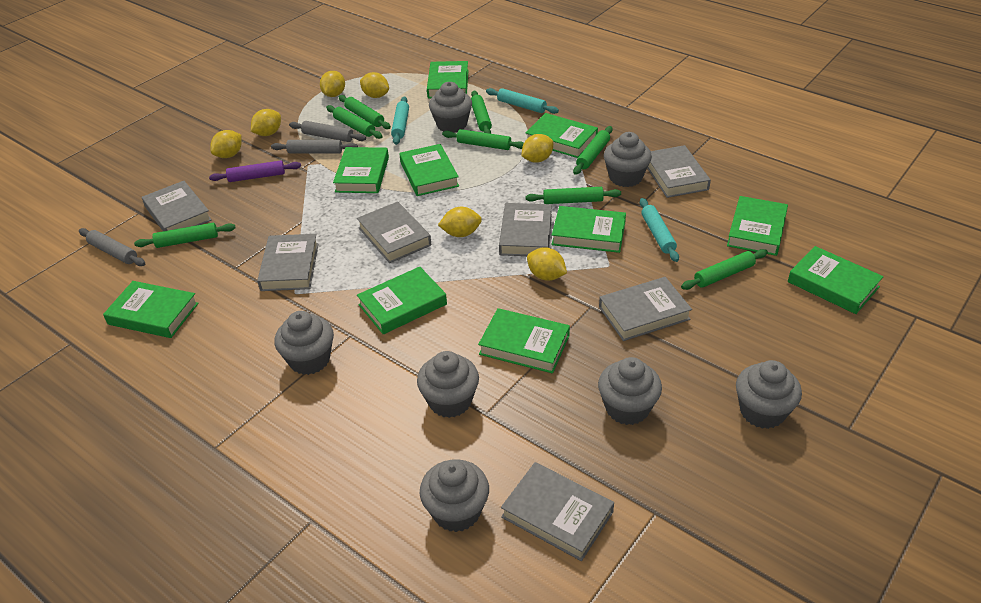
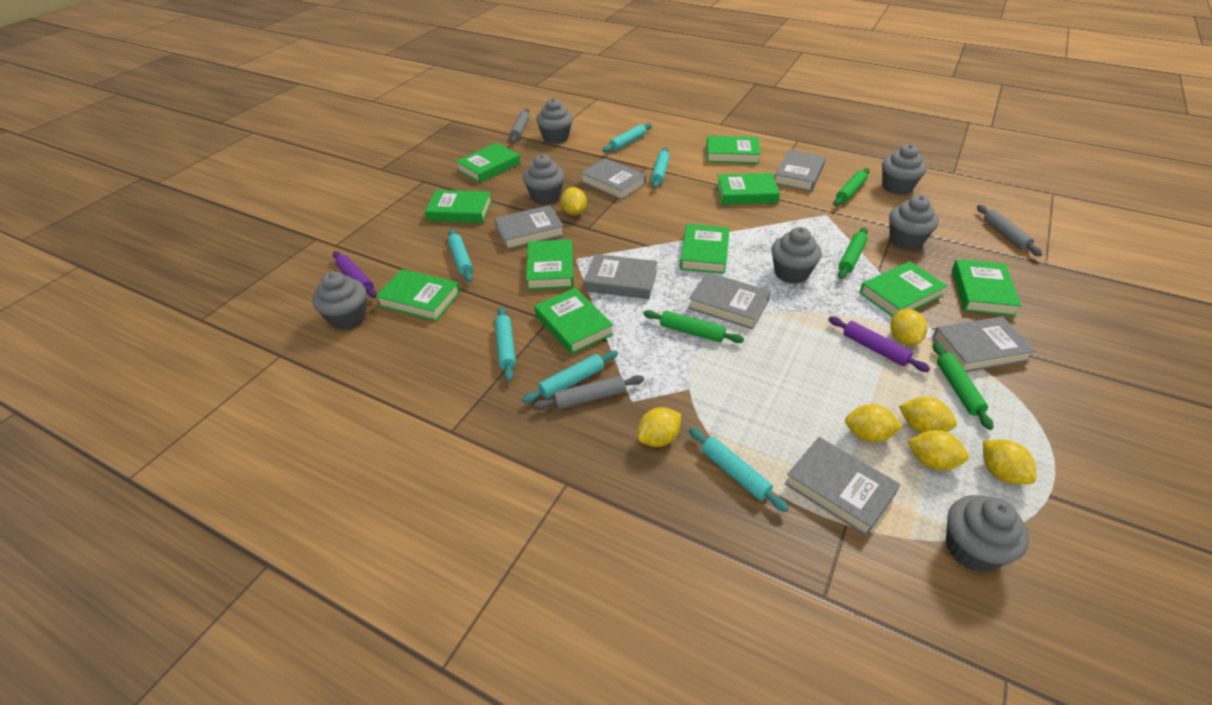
green rolling pin: 8 -> 4
purple rolling pin: 1 -> 2
turquoise rolling pin: 3 -> 6

